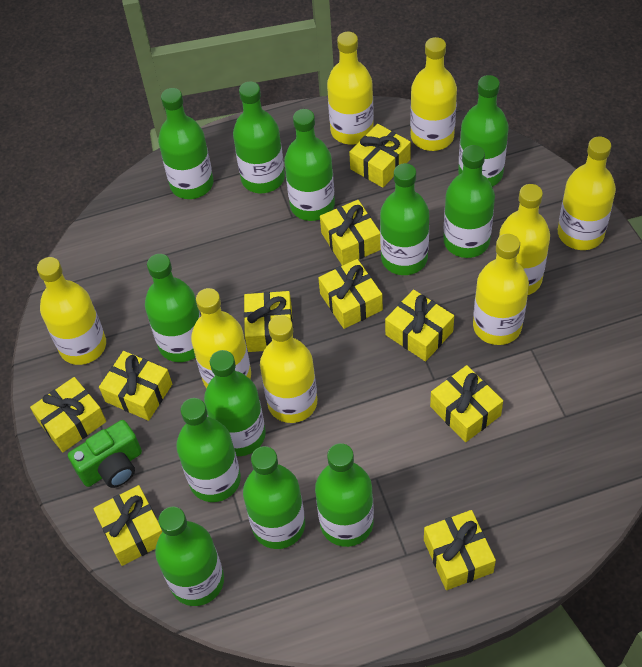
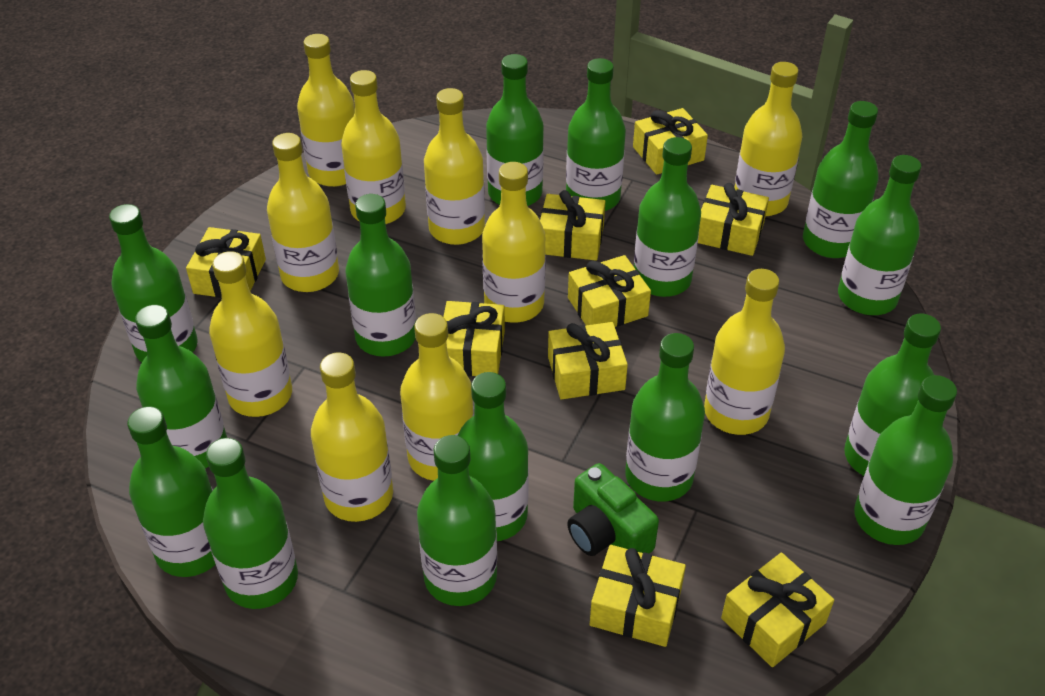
green bottle: 12 -> 15
yellow bottle: 8 -> 10
yellow gift: 10 -> 9

